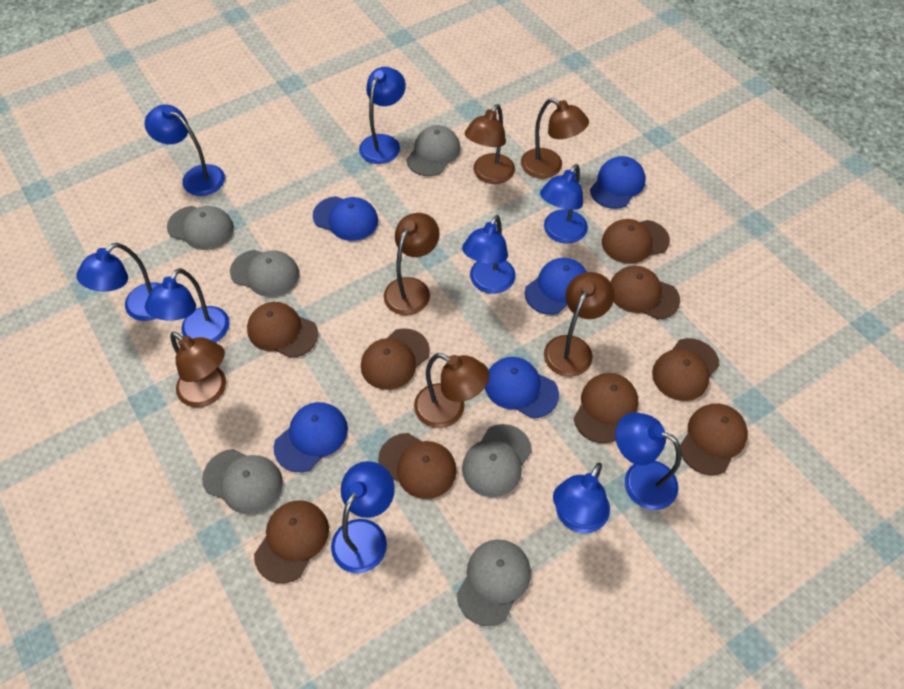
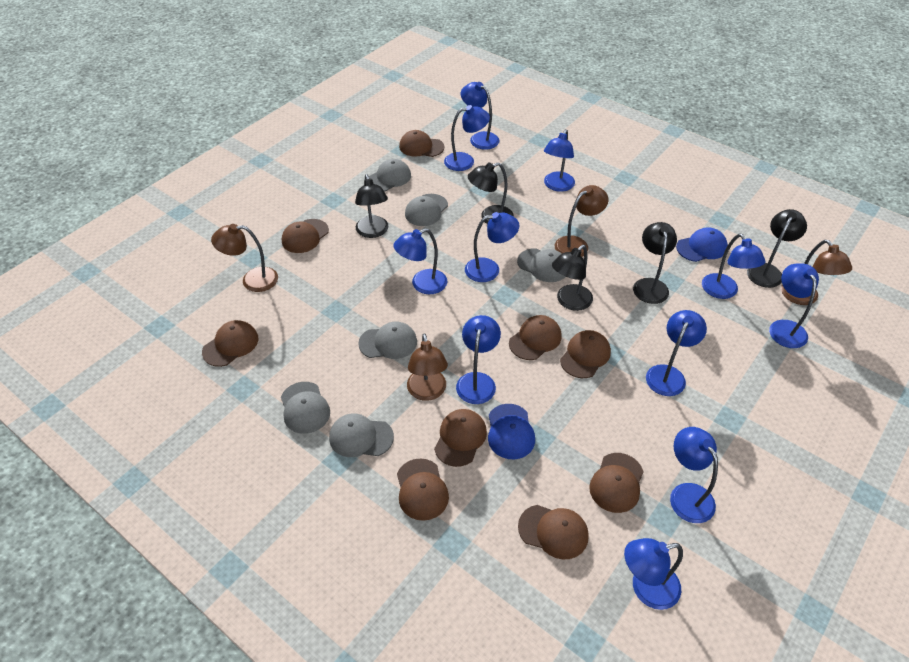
black lamp: 0 -> 5
blue cap: 5 -> 2
blue lamp: 9 -> 11
brown lamp: 6 -> 4

